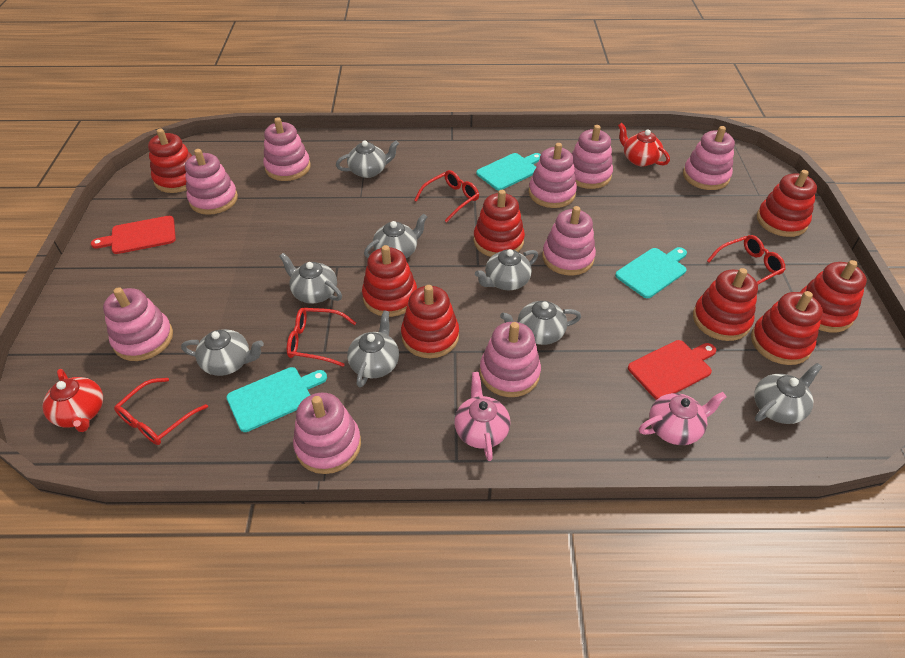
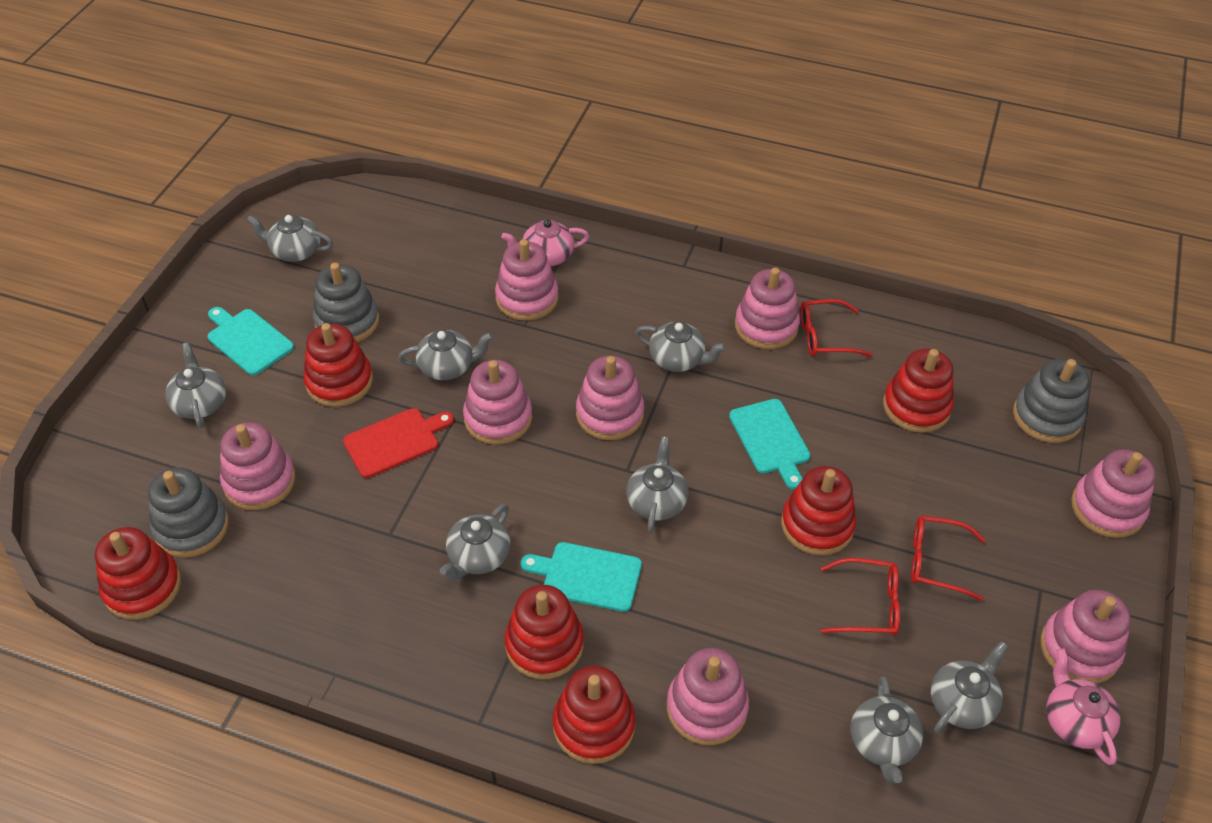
grey stacking toy: 0 -> 3
pink stacking toy: 9 -> 8
red cutting board: 2 -> 1
red glasses: 4 -> 3
red stacking toy: 8 -> 6
red teapot: 2 -> 0

